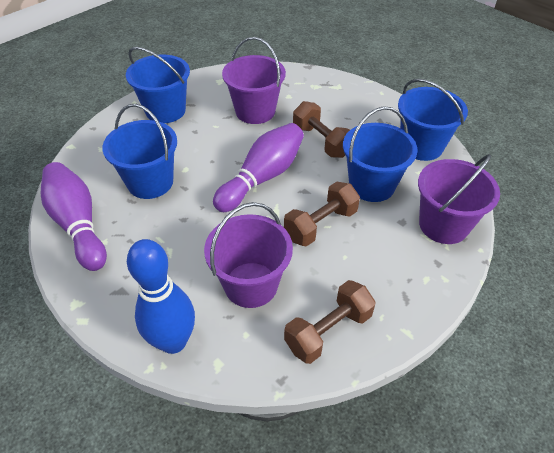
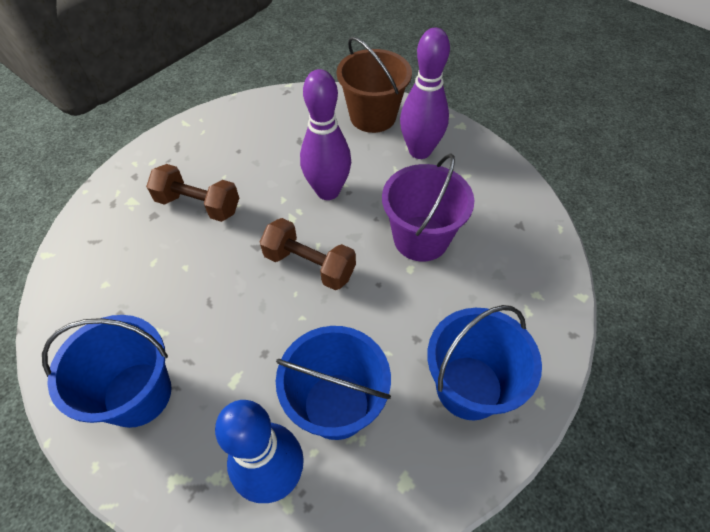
blue bucket: 4 -> 3
brown bucket: 0 -> 1
brown dumbbell: 3 -> 2
purple bucket: 3 -> 1

